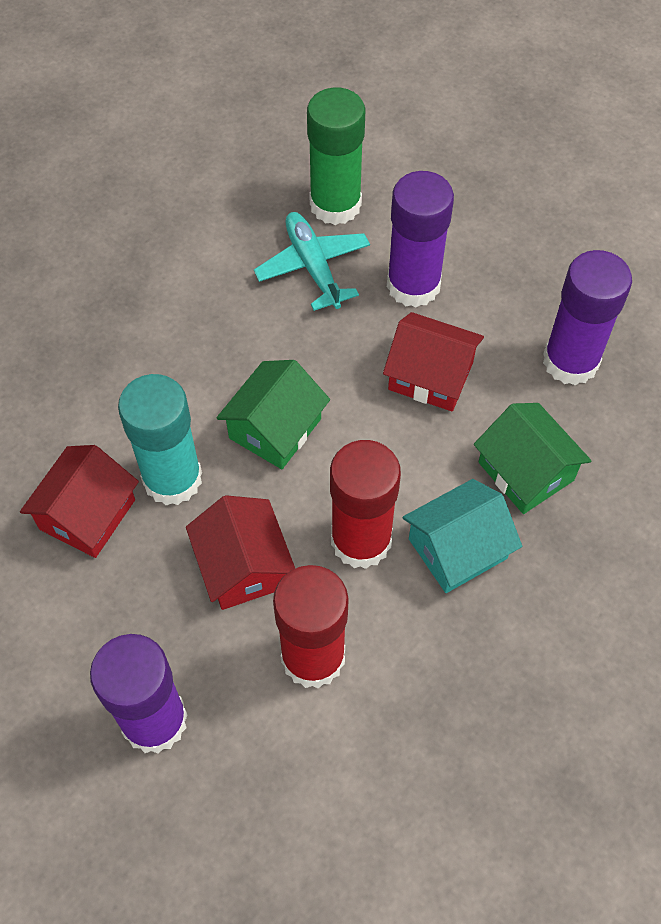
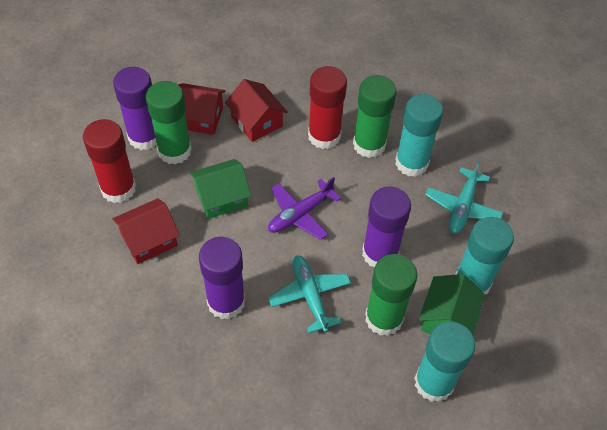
green glue stick: 1 -> 3
purple plane: 0 -> 1
turquoise glue stick: 1 -> 3
turquoise house: 1 -> 0
turquoise plane: 1 -> 2

